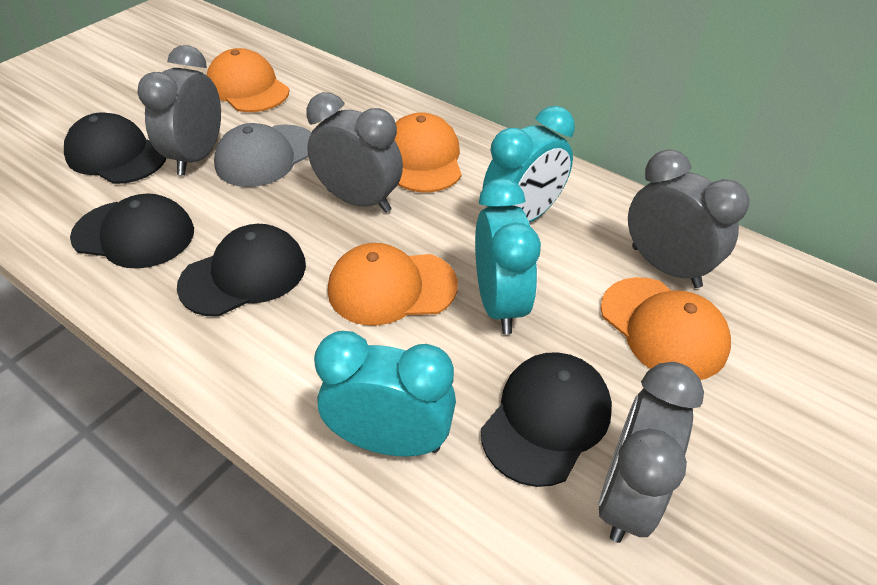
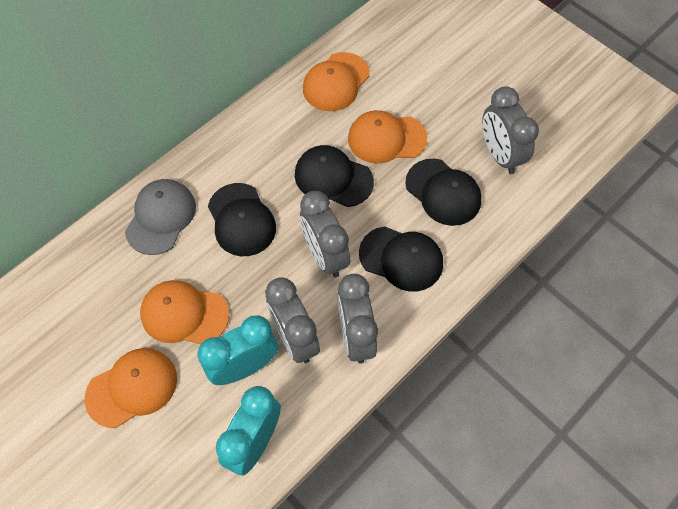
turquoise clock: 3 -> 2

